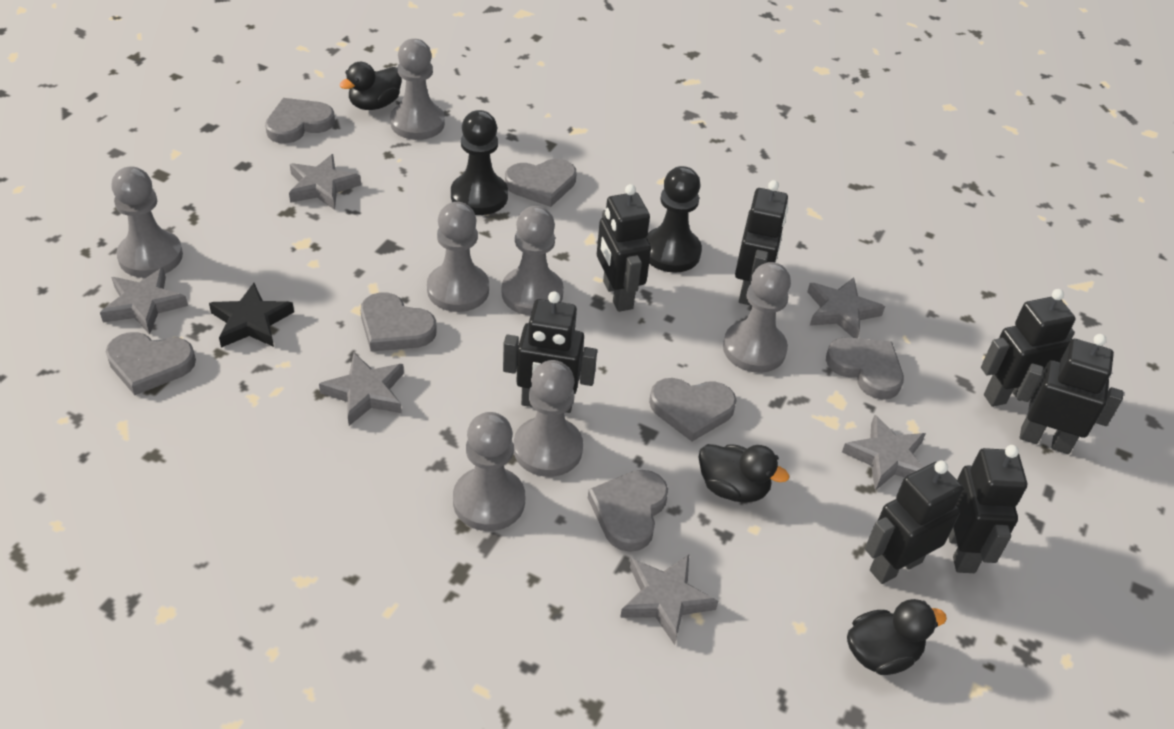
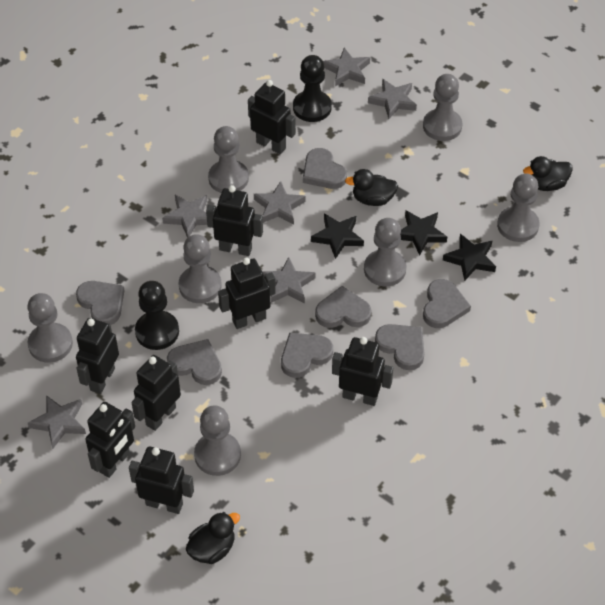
black robot: 7 -> 8
black star: 1 -> 3

